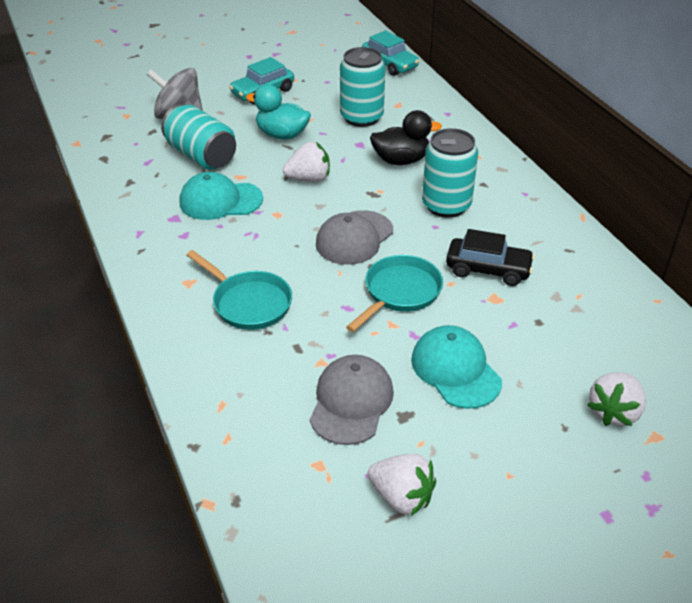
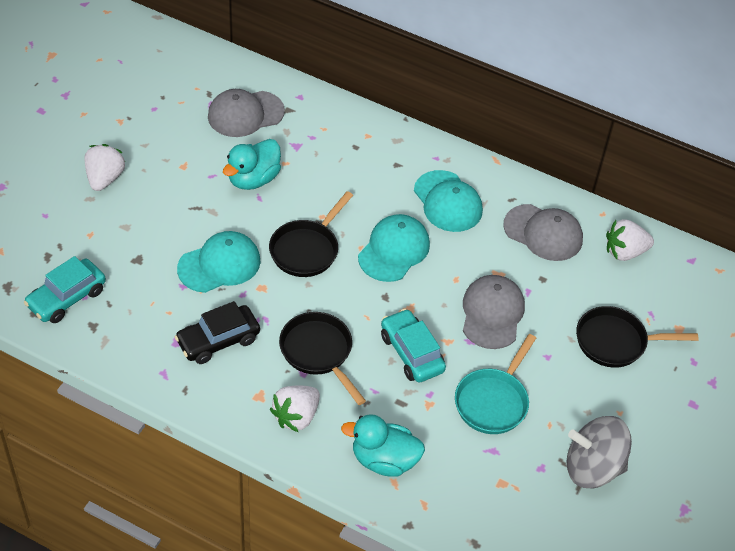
black duck: 1 -> 0
black pan: 0 -> 3
grey cap: 2 -> 3
turquoise can: 3 -> 0
turquoise cap: 2 -> 3
turquoise duck: 1 -> 2
turquoise pan: 2 -> 1

